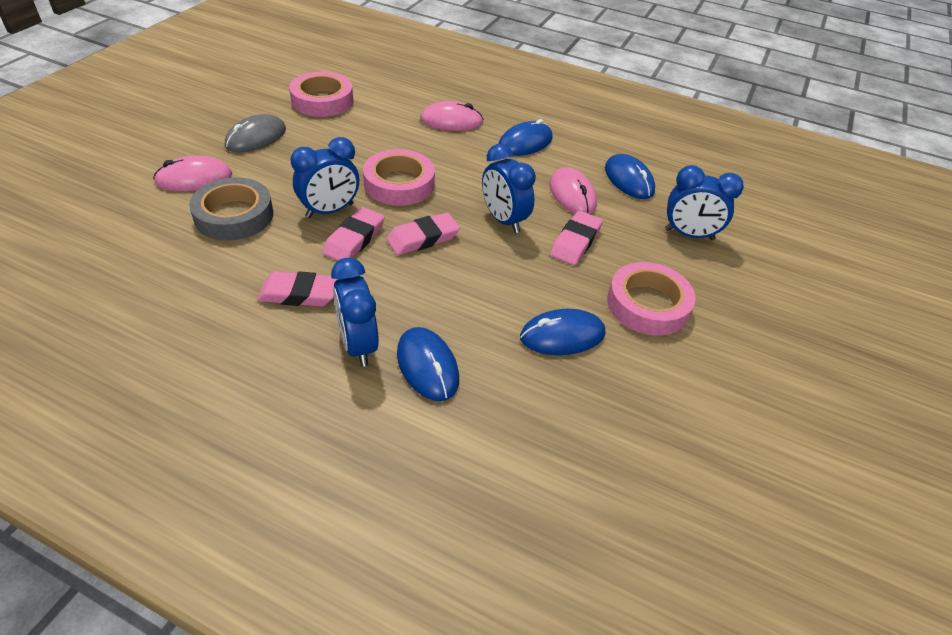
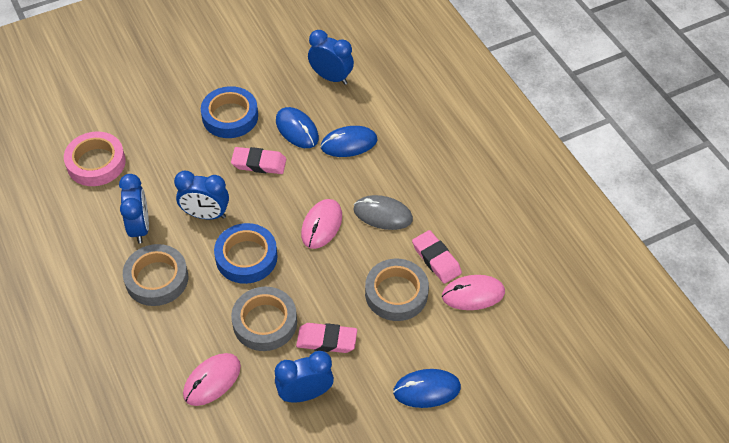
blue mouse: 4 -> 3
blue tape: 0 -> 2
grey tape: 1 -> 3
pink eraser: 4 -> 3
pink tape: 3 -> 1

